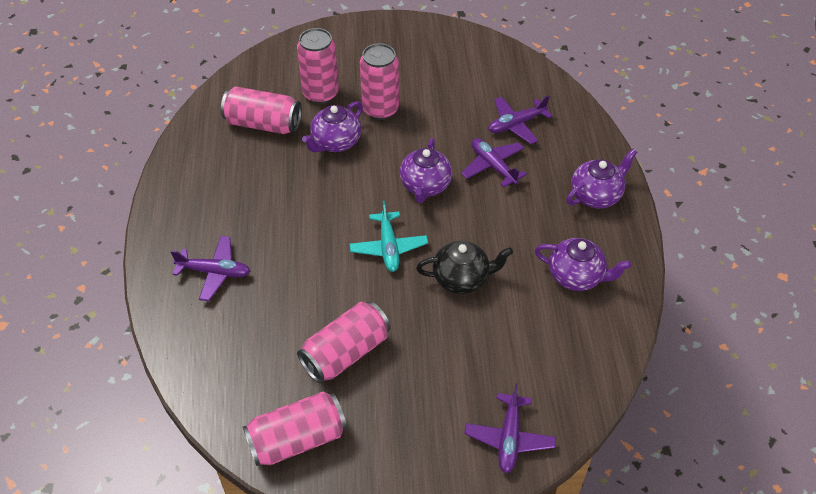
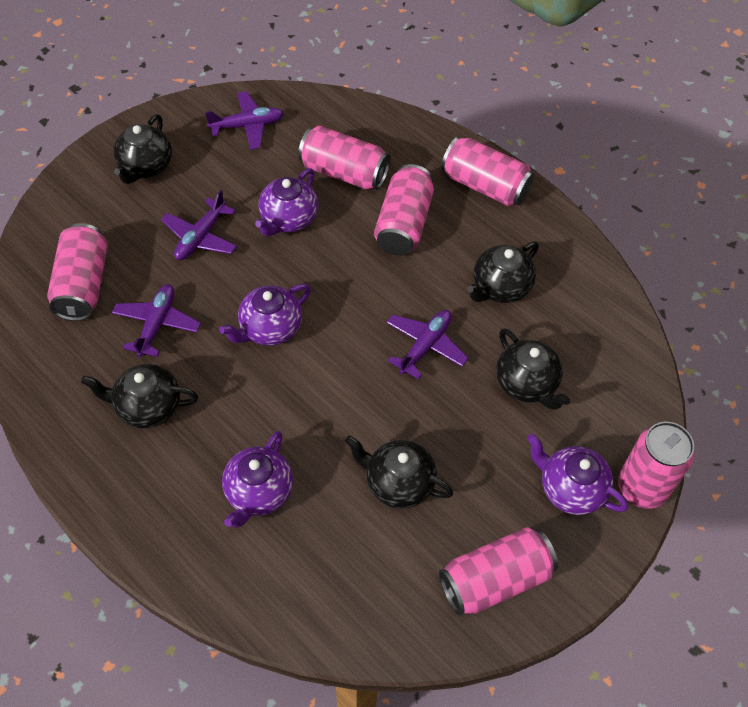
black teapot: 1 -> 5
pink can: 5 -> 6
turquoise plane: 1 -> 0

